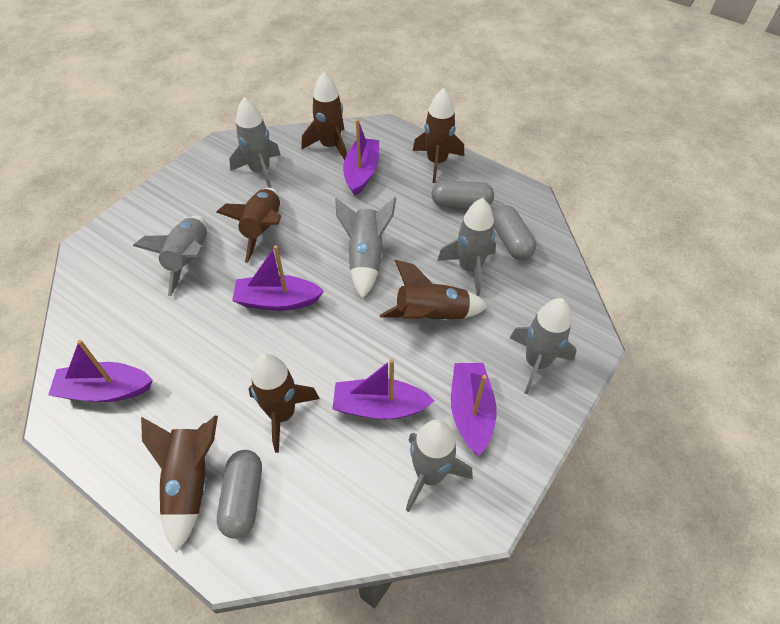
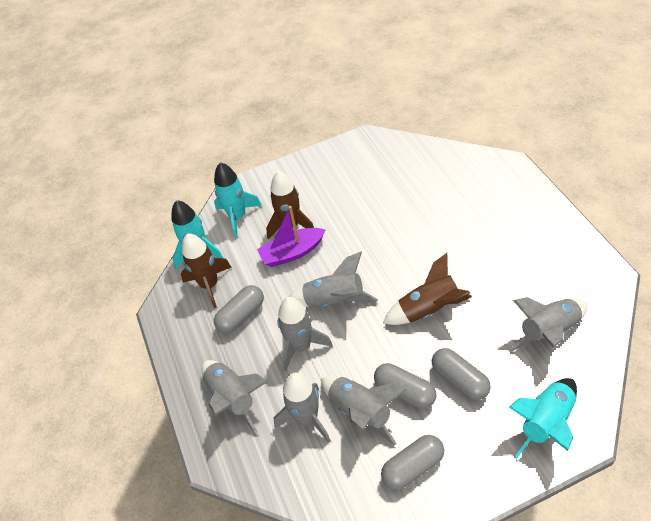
brown rocket: 6 -> 3
grey capsule: 3 -> 4
purple boat: 5 -> 1
turquoise rocket: 0 -> 3

